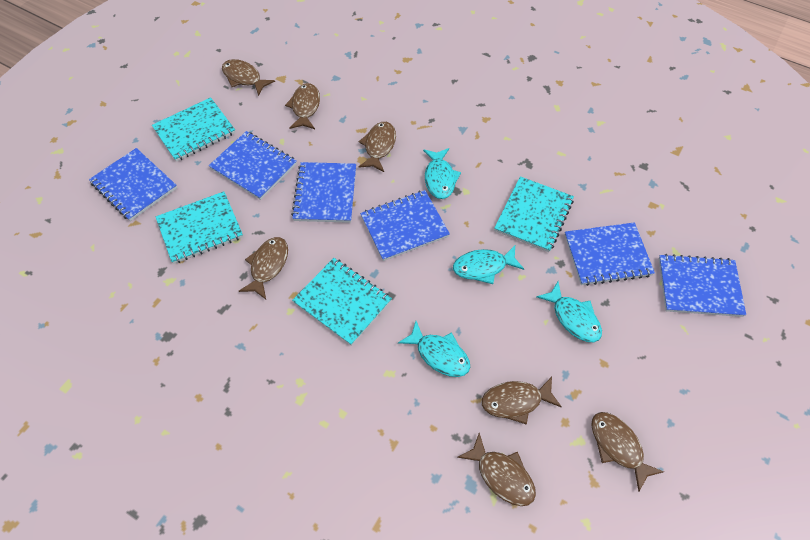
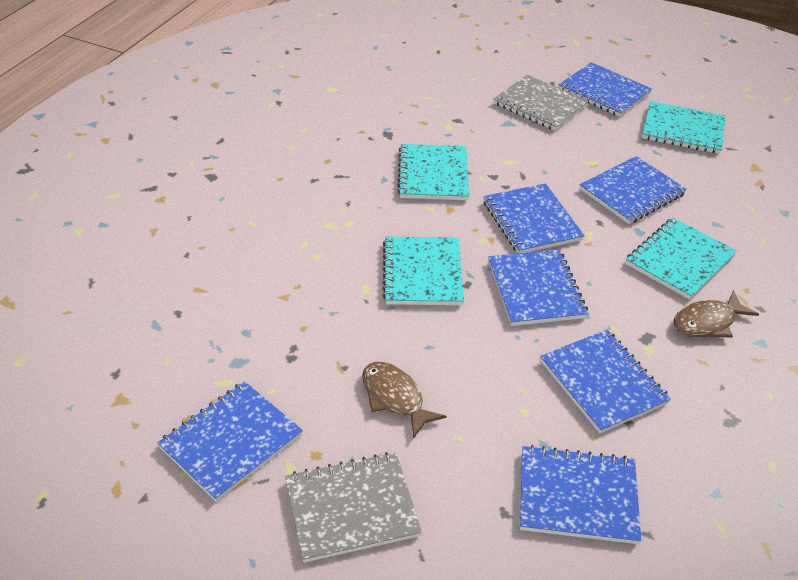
blue notebook: 6 -> 7
brown fish: 7 -> 2
grey notebook: 0 -> 2
turquoise fish: 4 -> 0

